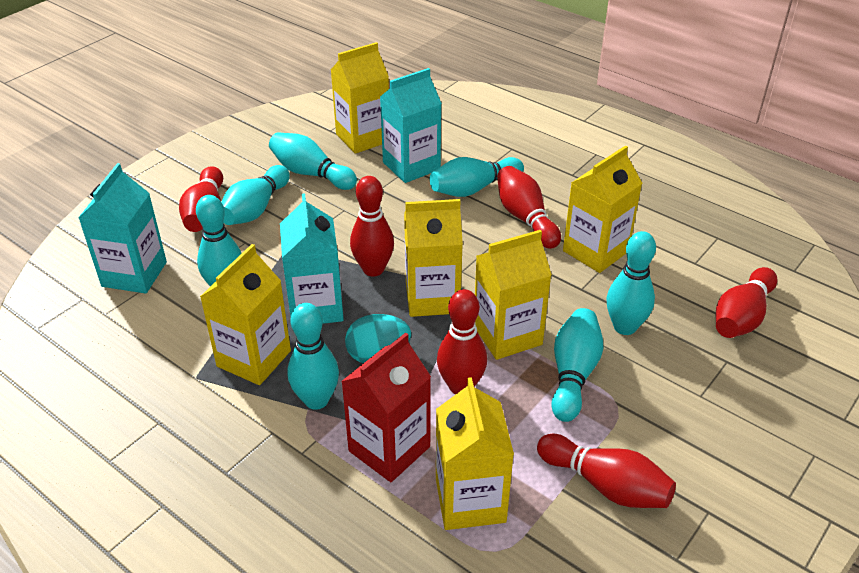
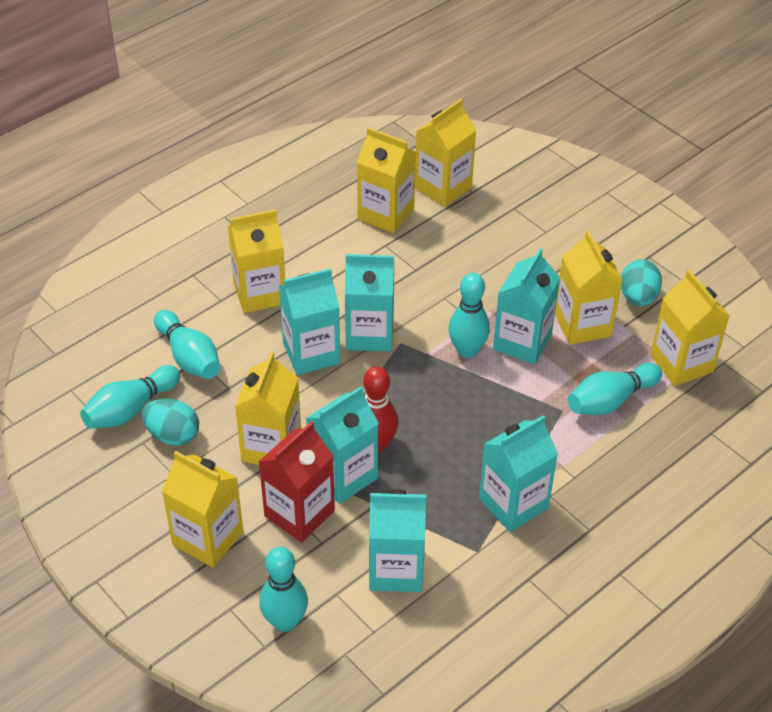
red bowling pin: 6 -> 1
turquoise bowling pin: 7 -> 5
turquoise carton: 3 -> 6
turquoise egg: 1 -> 2
yellow carton: 6 -> 7

